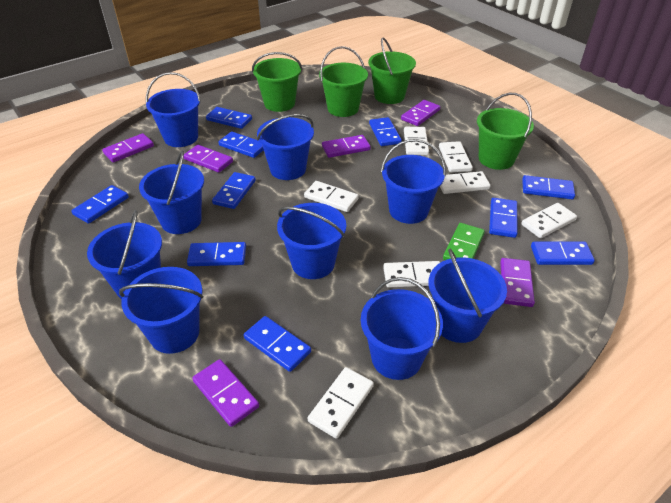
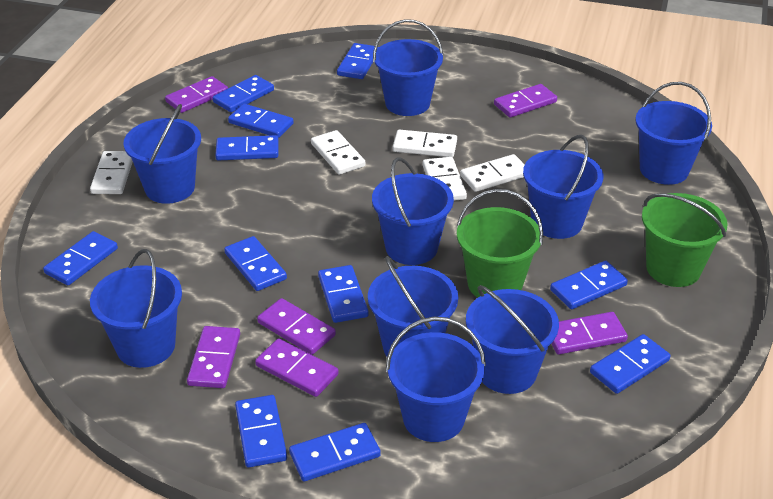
blue domino: 10 -> 11
green bucket: 4 -> 2
green domino: 1 -> 0
white domino: 7 -> 5

